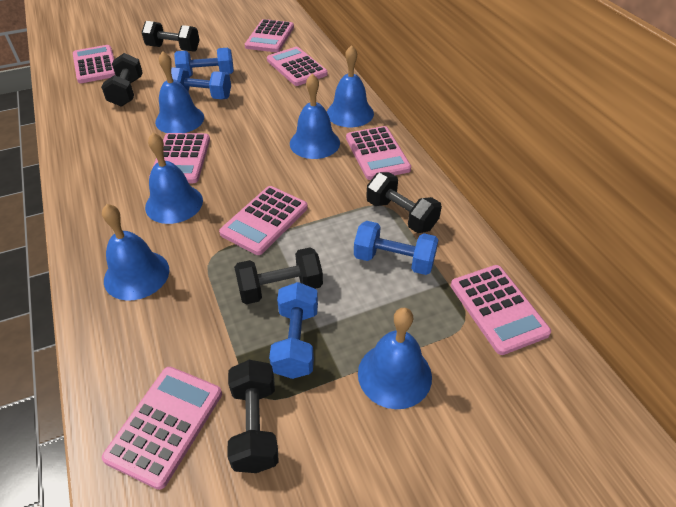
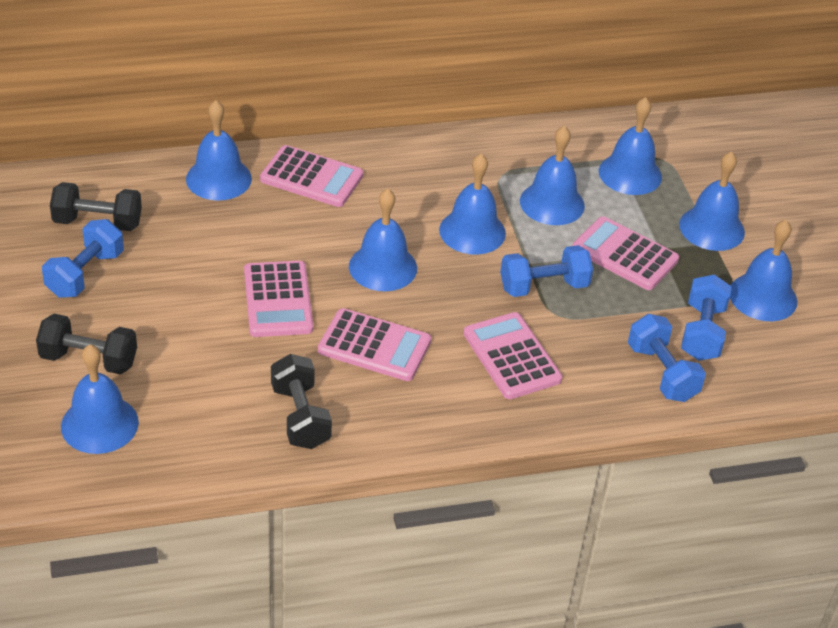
black dumbbell: 5 -> 3
blue bell: 6 -> 8
pink calculator: 8 -> 5

